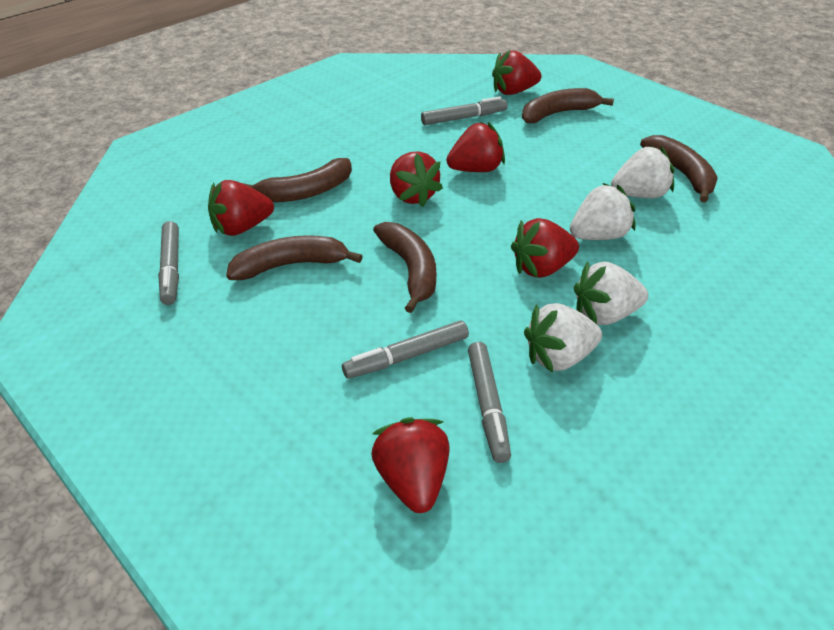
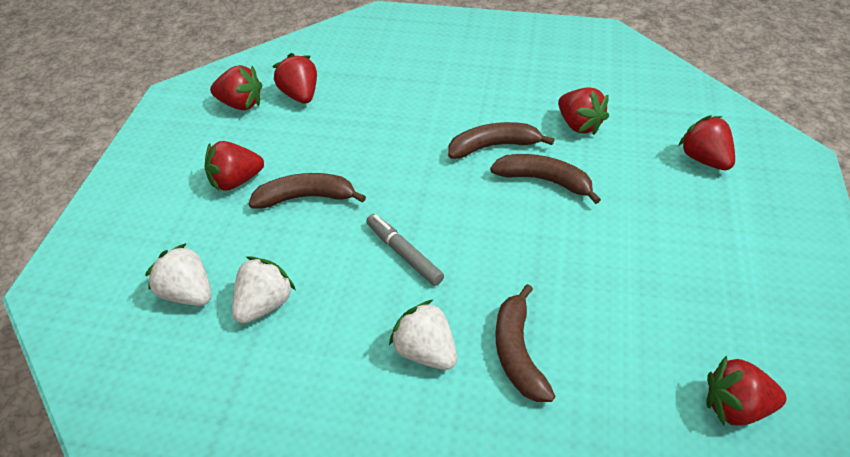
brown banana: 5 -> 4
grey marker: 4 -> 1
white strawberry: 4 -> 3

